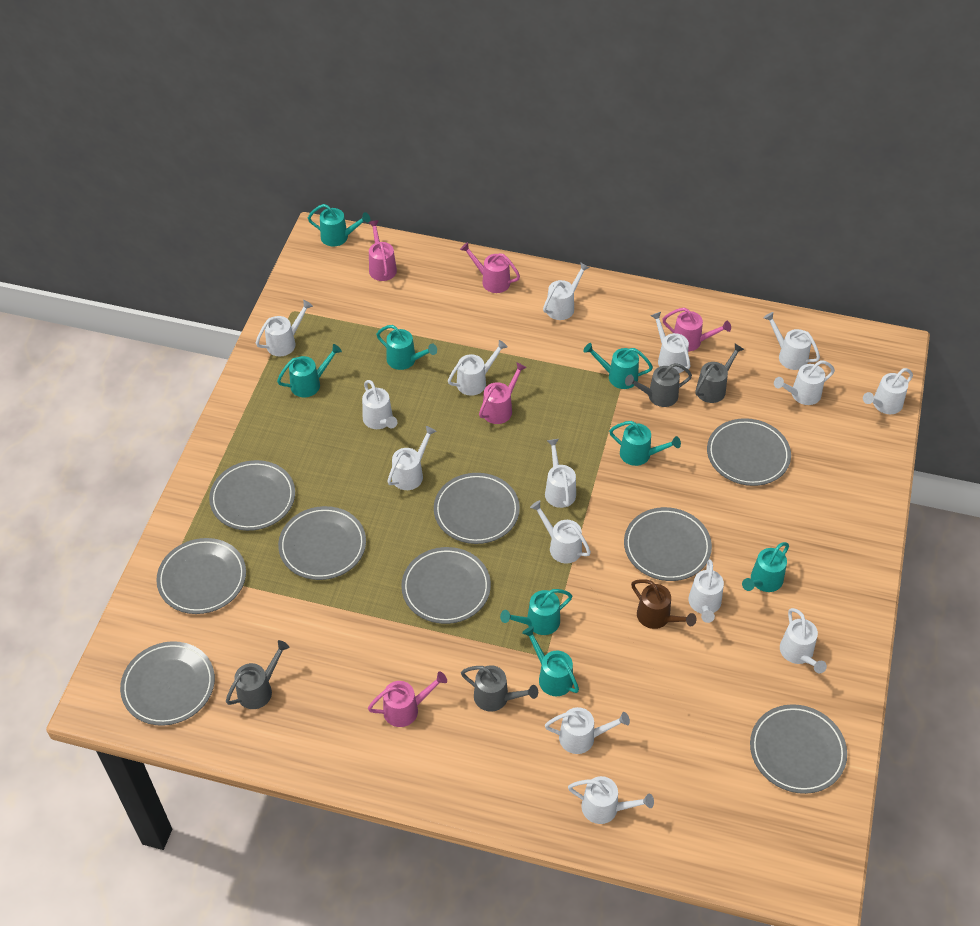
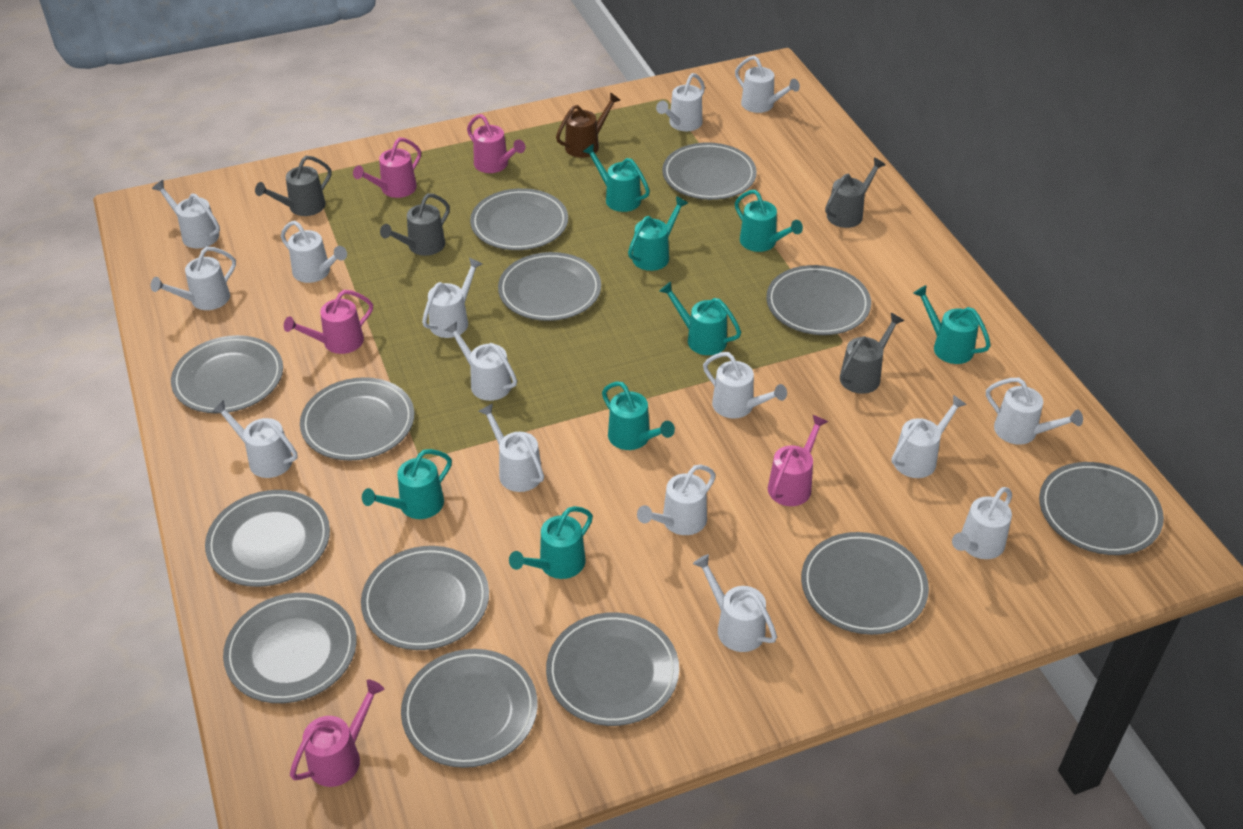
grey plate: 9 -> 13

